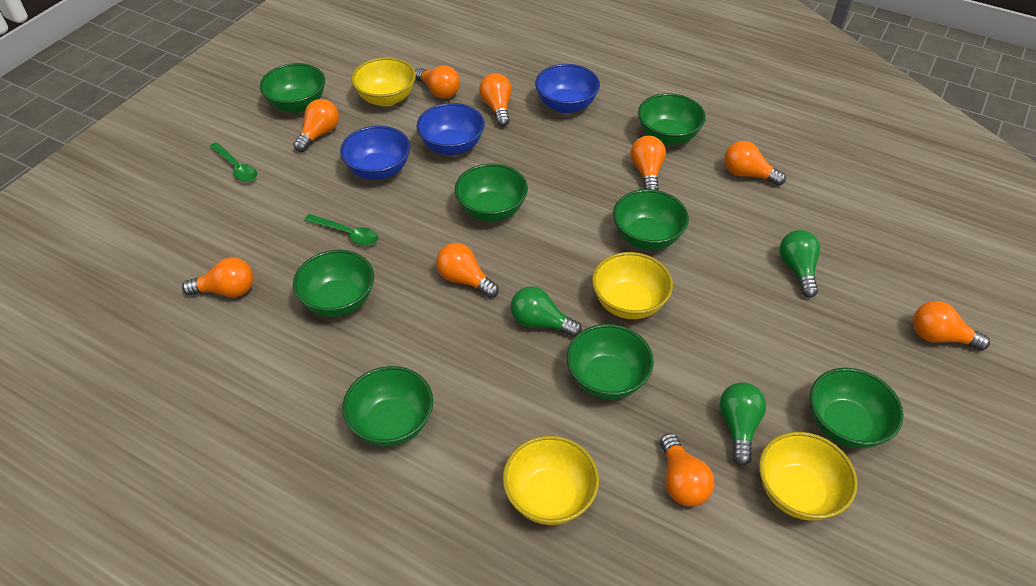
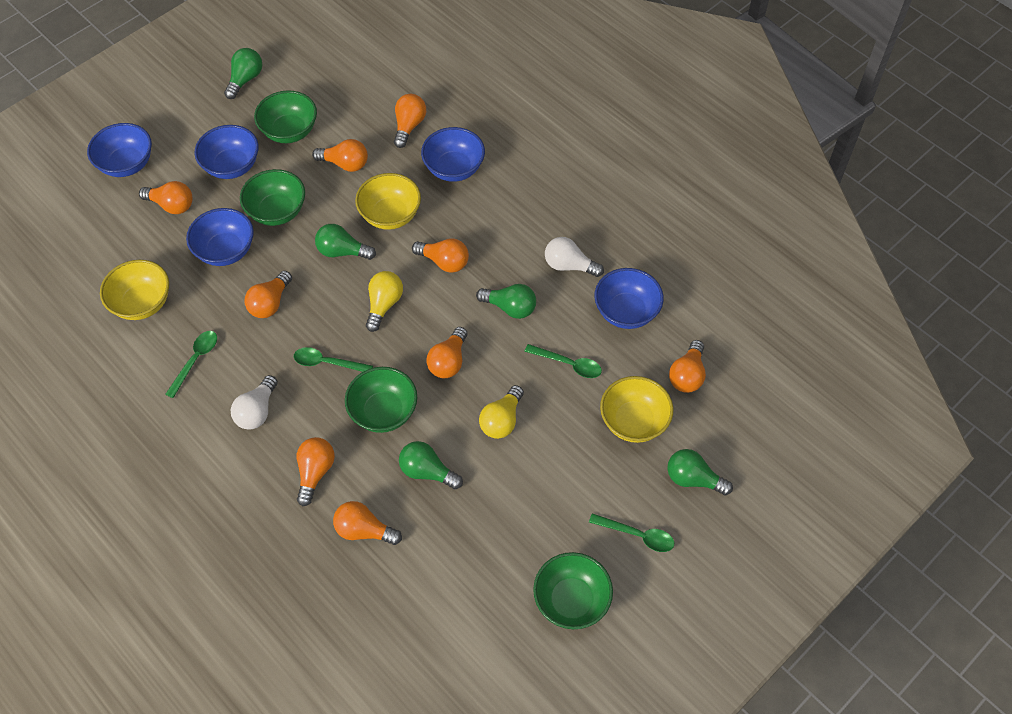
blue bowl: 3 -> 5
green bowl: 8 -> 4
green light bulb: 3 -> 5
green spoon: 2 -> 4
white light bulb: 0 -> 2
yellow bowl: 4 -> 3
yellow light bulb: 0 -> 2

